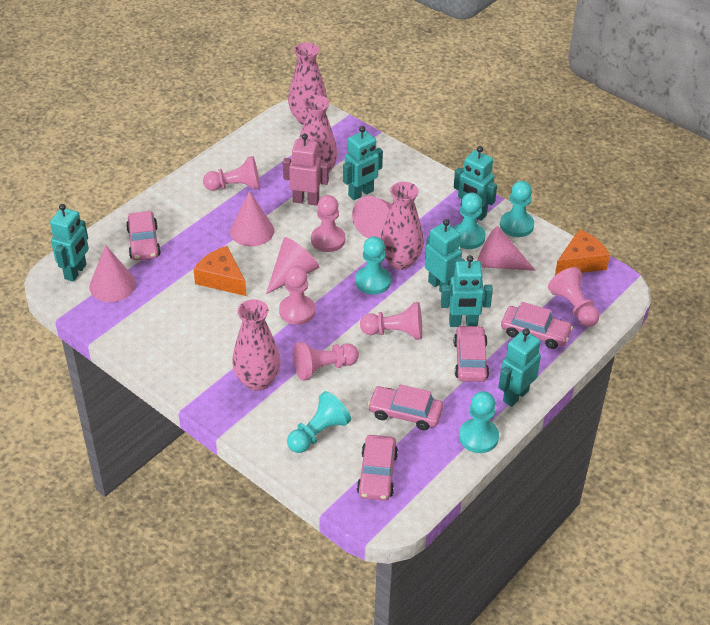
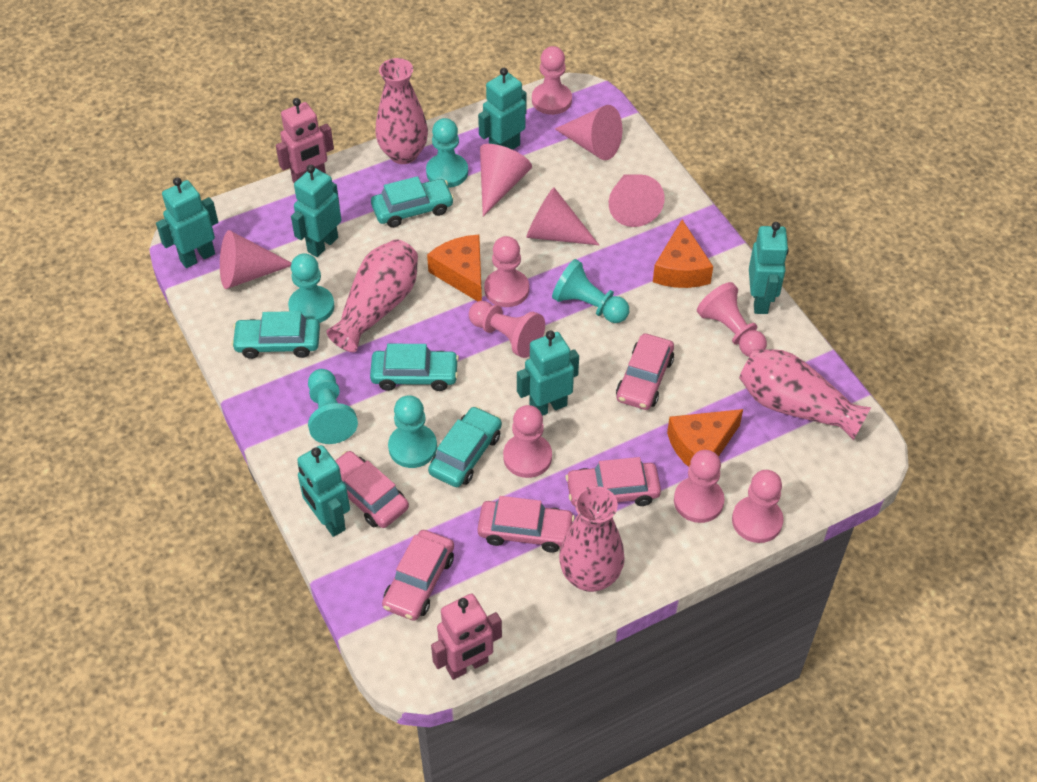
orange cheese: 2 -> 3
pink pawn: 6 -> 7
pink robot: 1 -> 2
turquoise car: 0 -> 4

